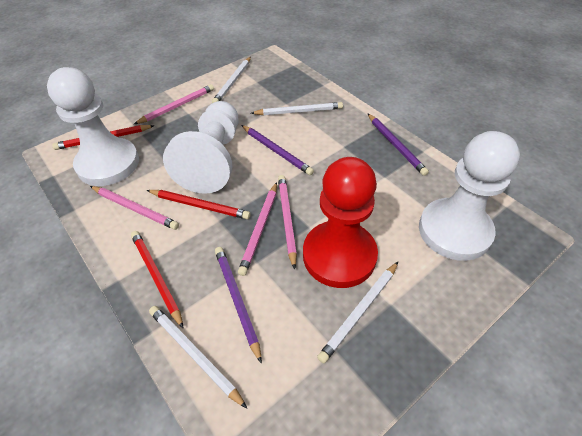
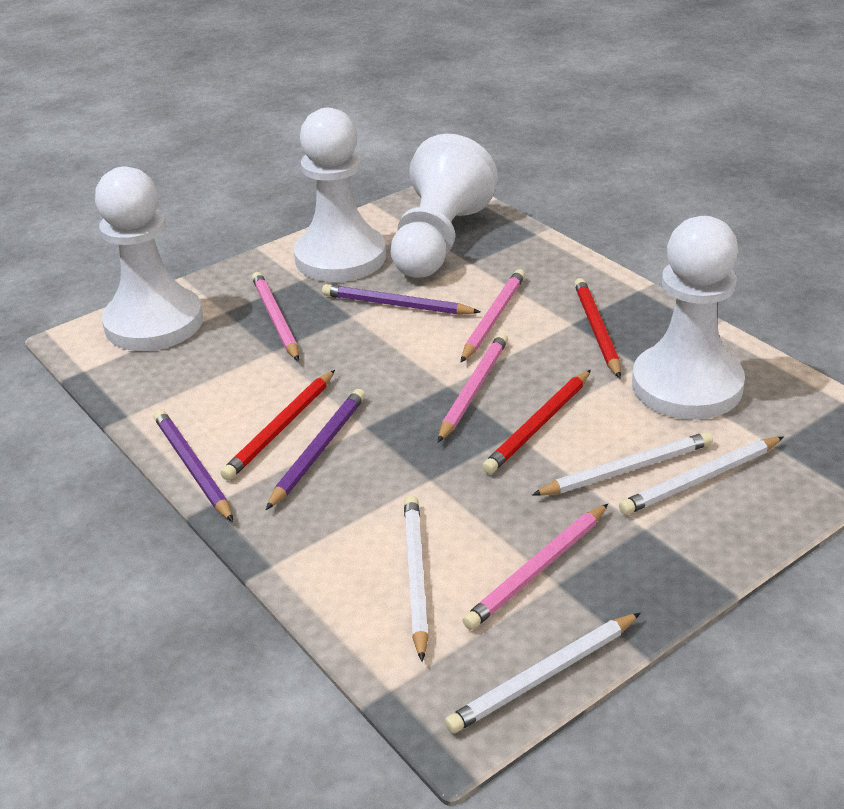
red pawn: 1 -> 0
white pawn: 3 -> 4

